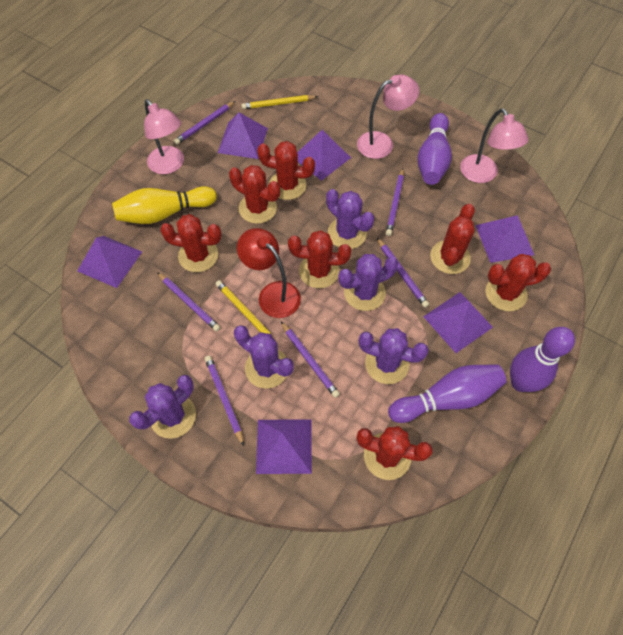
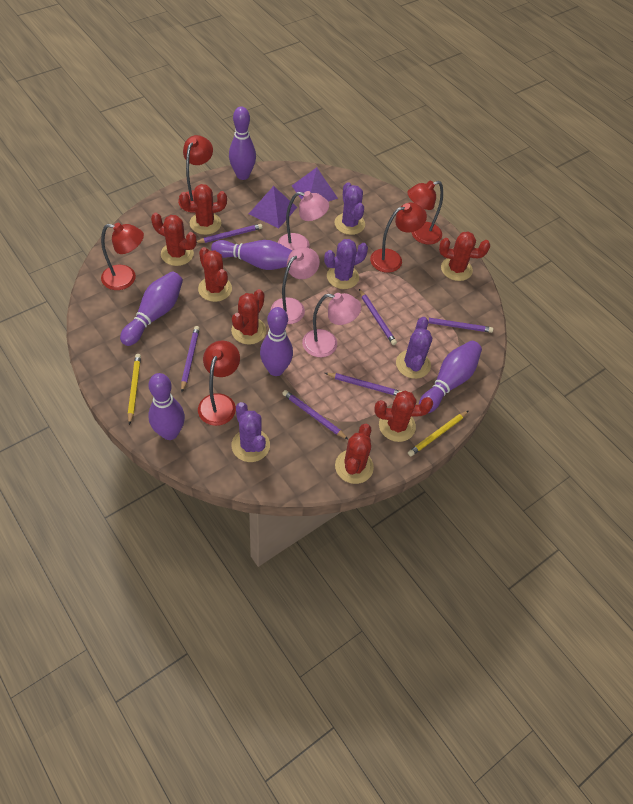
purple bowling pin: 3 -> 6
purple cactus: 5 -> 4
purple pyramid: 6 -> 2
red lamp: 1 -> 5
yellow bowling pin: 1 -> 0

